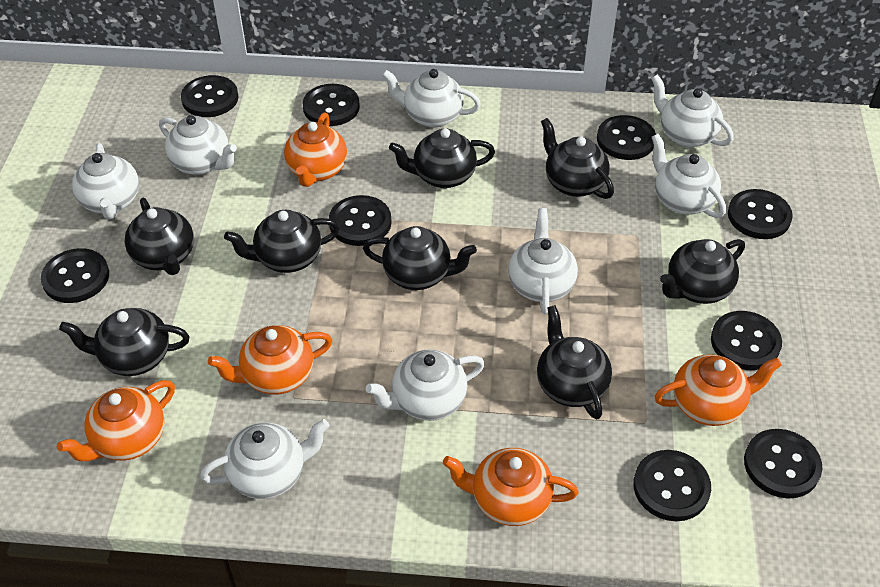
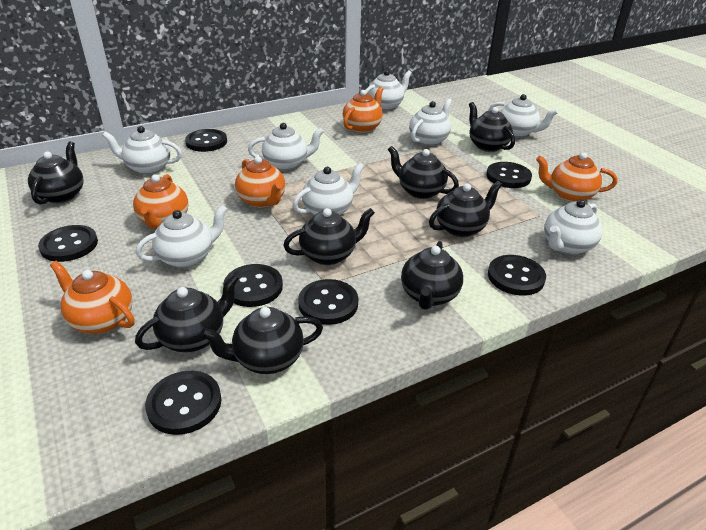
black button: 9 -> 7

